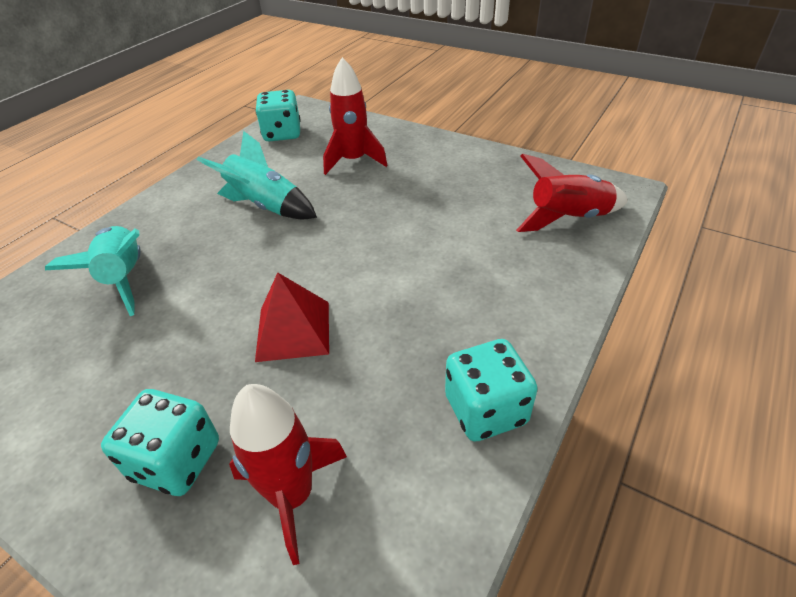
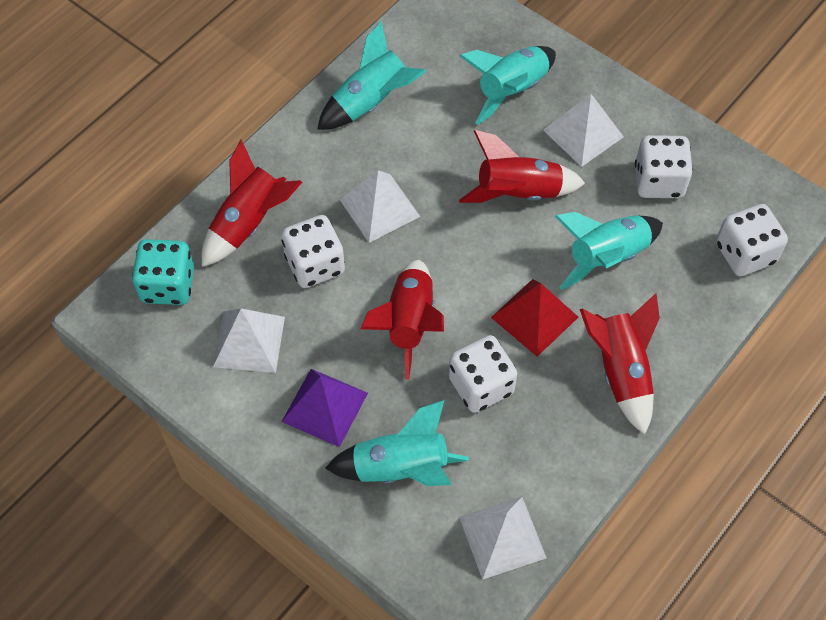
purple pyramid: 0 -> 1
red rocket: 3 -> 4
turquoise dice: 3 -> 1
turquoise rocket: 2 -> 4
white dice: 0 -> 4
white pyramid: 0 -> 4

